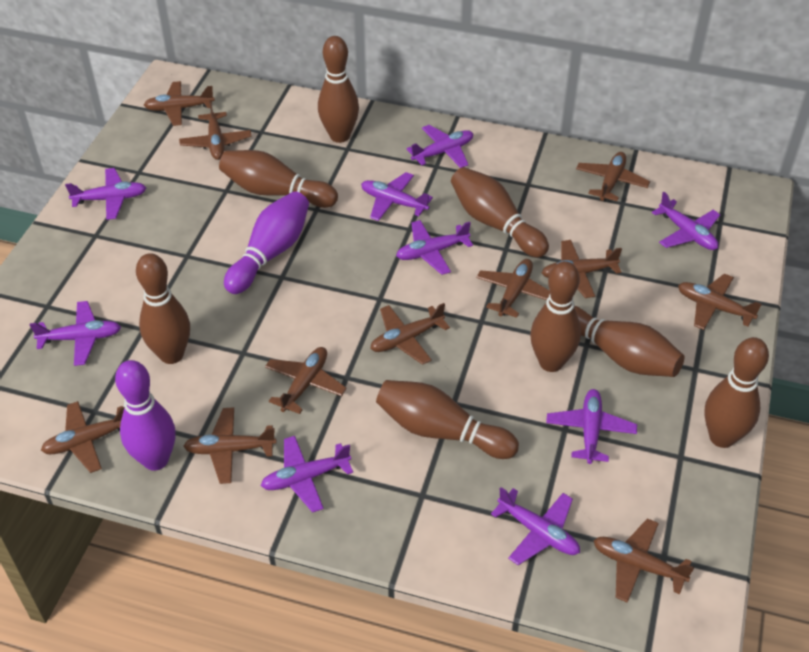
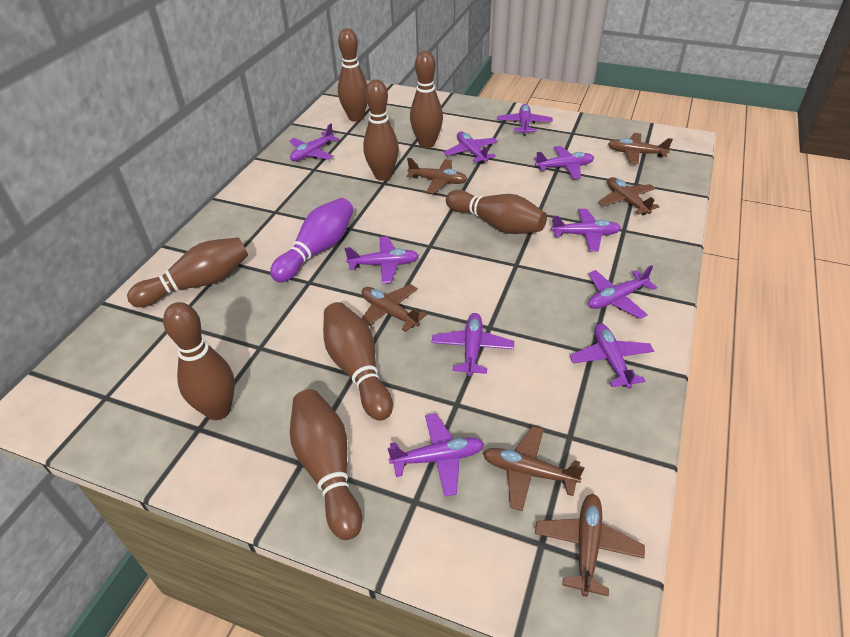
brown plane: 11 -> 6
purple bowling pin: 2 -> 1
purple plane: 9 -> 10

